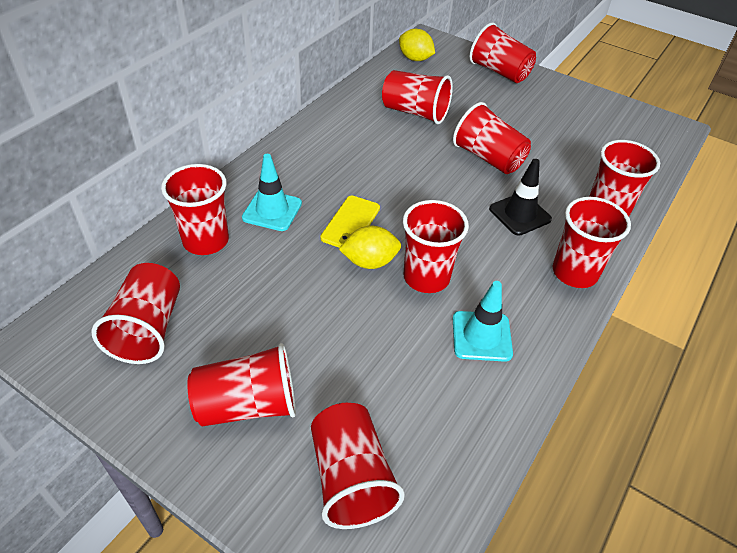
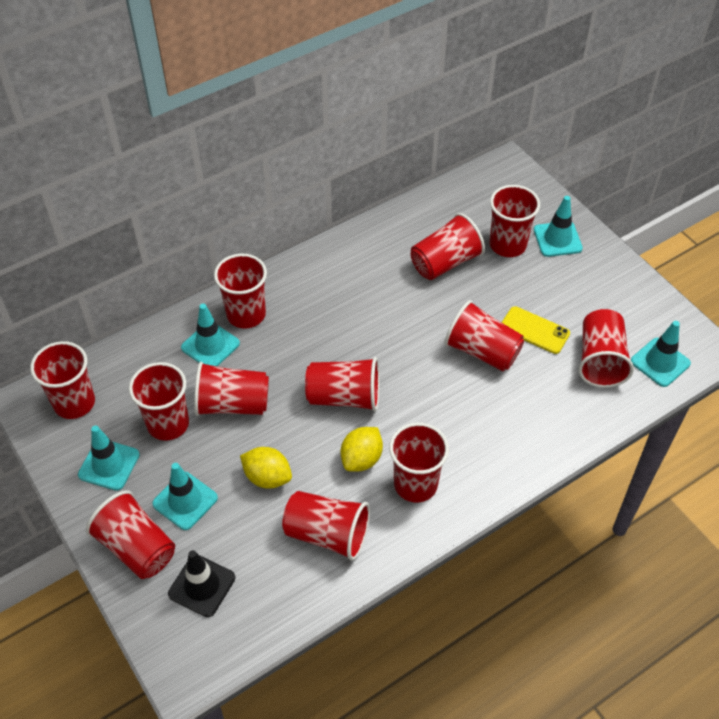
red cup: 10 -> 12
turquoise traffic cone: 2 -> 5

